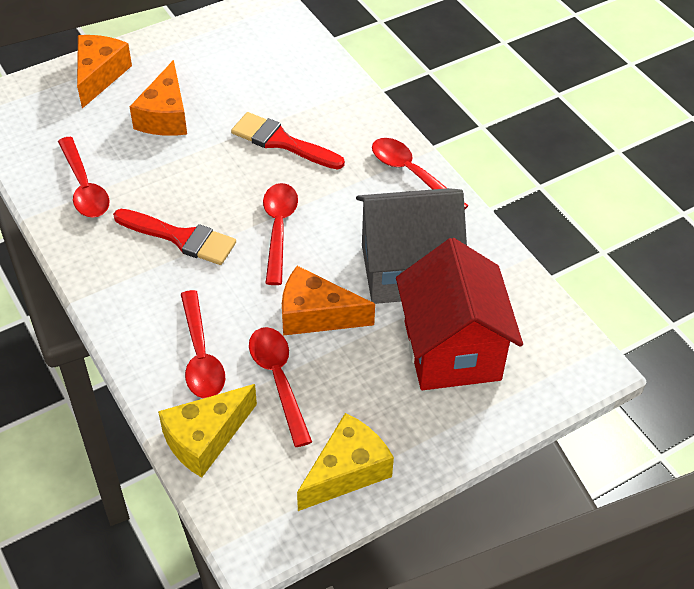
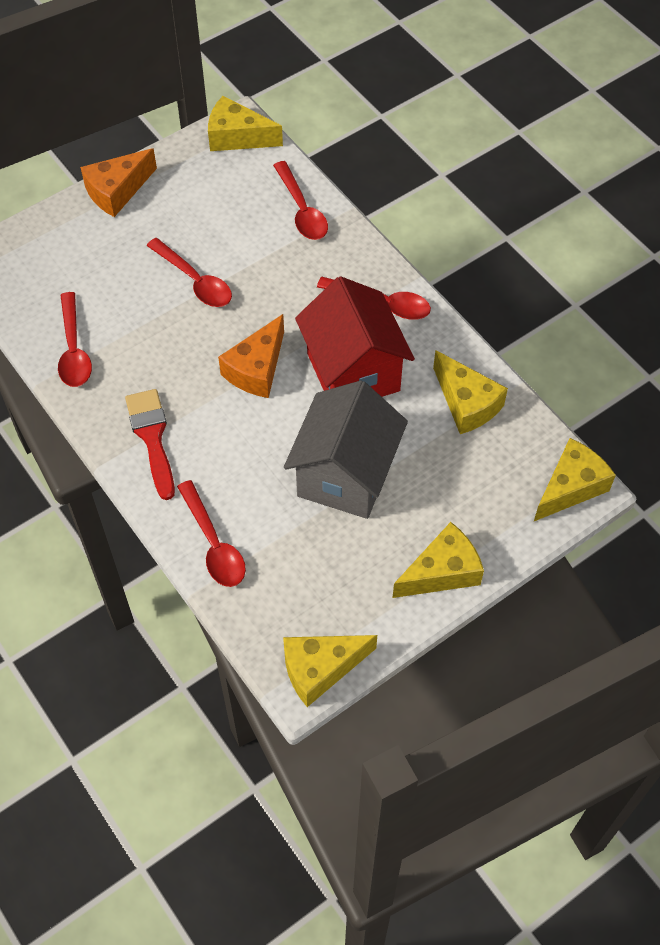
orange cheese: 3 -> 2
red brush: 2 -> 1
yellow cheese: 2 -> 5

